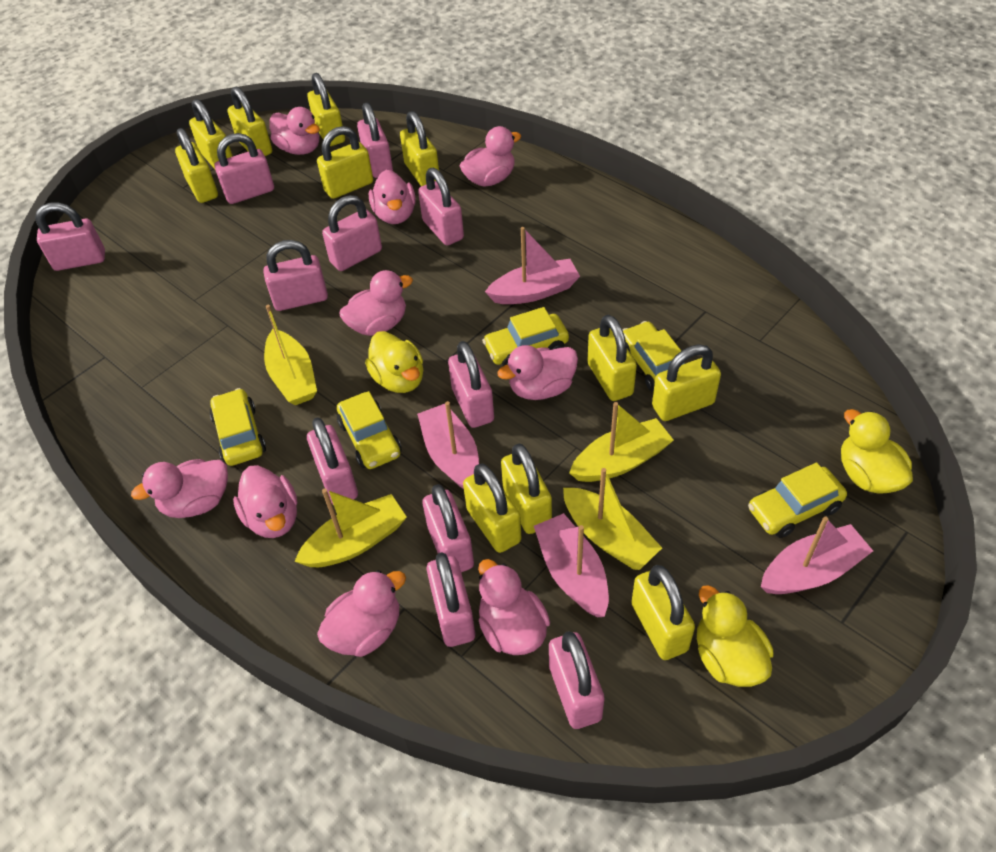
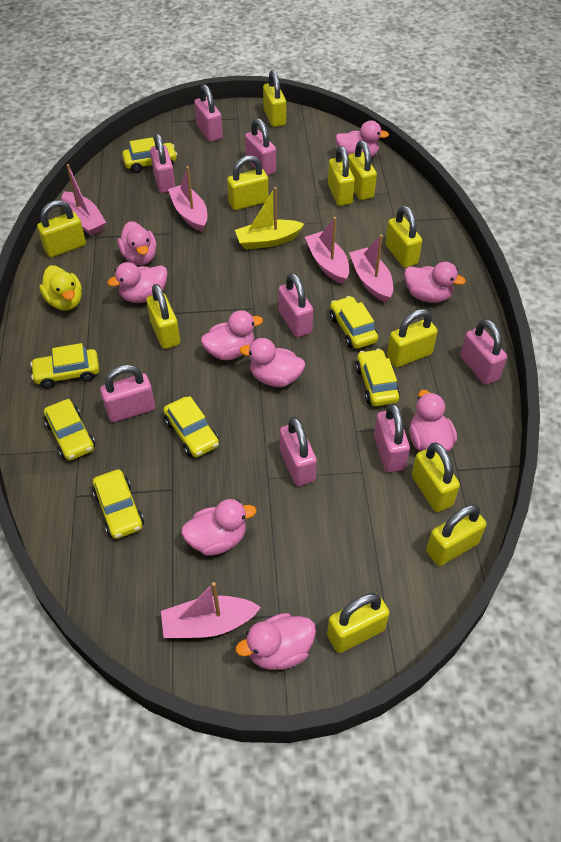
pink boat: 4 -> 5
pink padlock: 11 -> 8
yellow boat: 4 -> 1
yellow car: 5 -> 7
yellow duck: 3 -> 1

